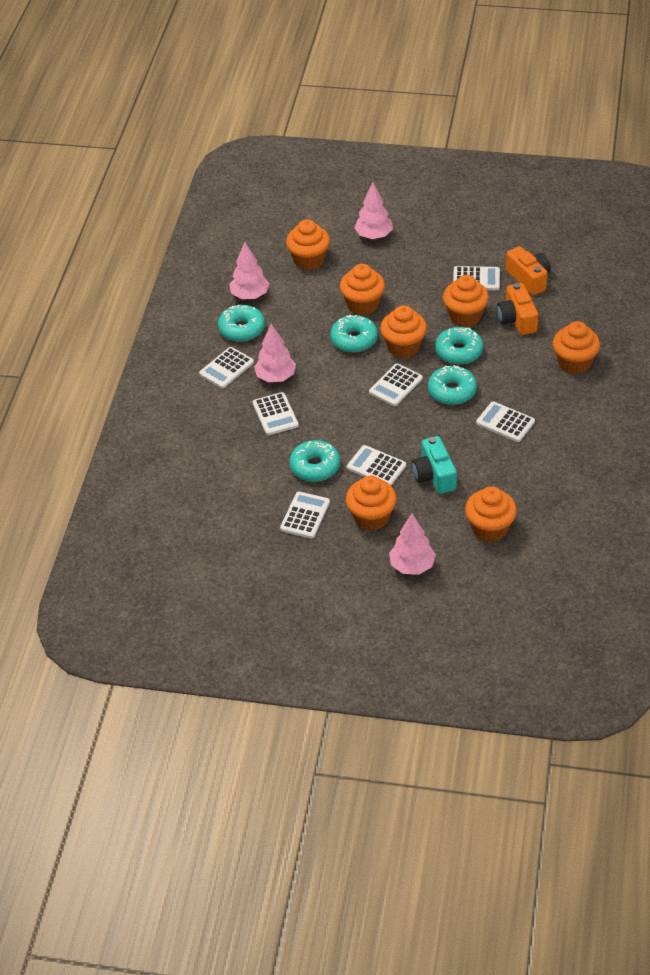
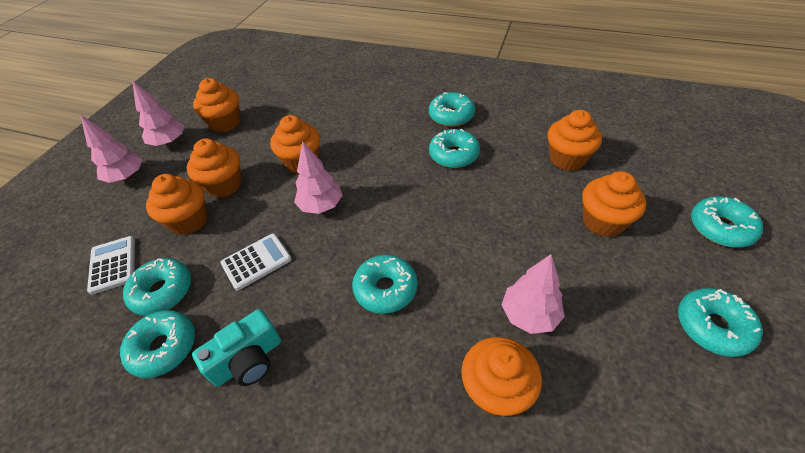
orange camera: 2 -> 0
turquoise donut: 5 -> 7
white calculator: 7 -> 2

